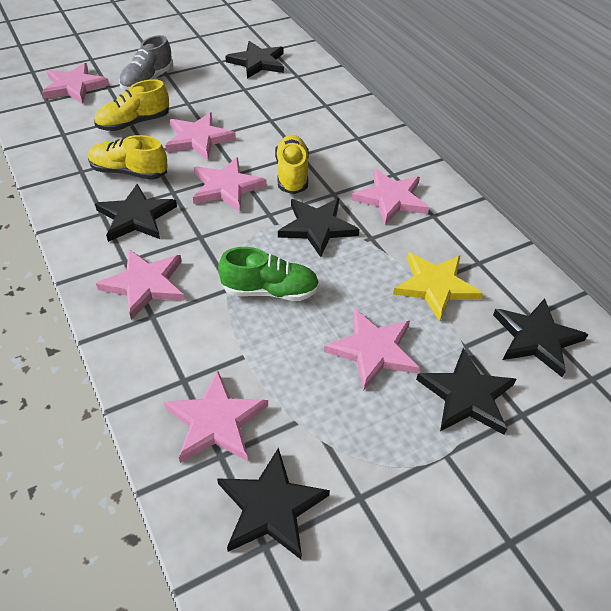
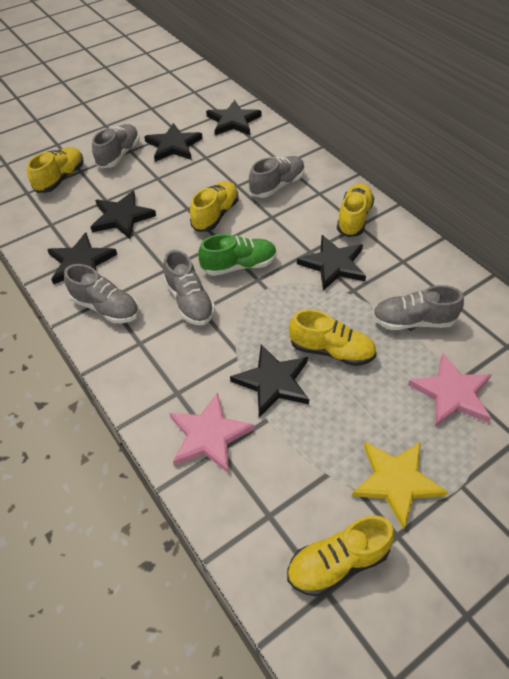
grey shoe: 1 -> 5
pink star: 7 -> 2
yellow shoe: 3 -> 5

